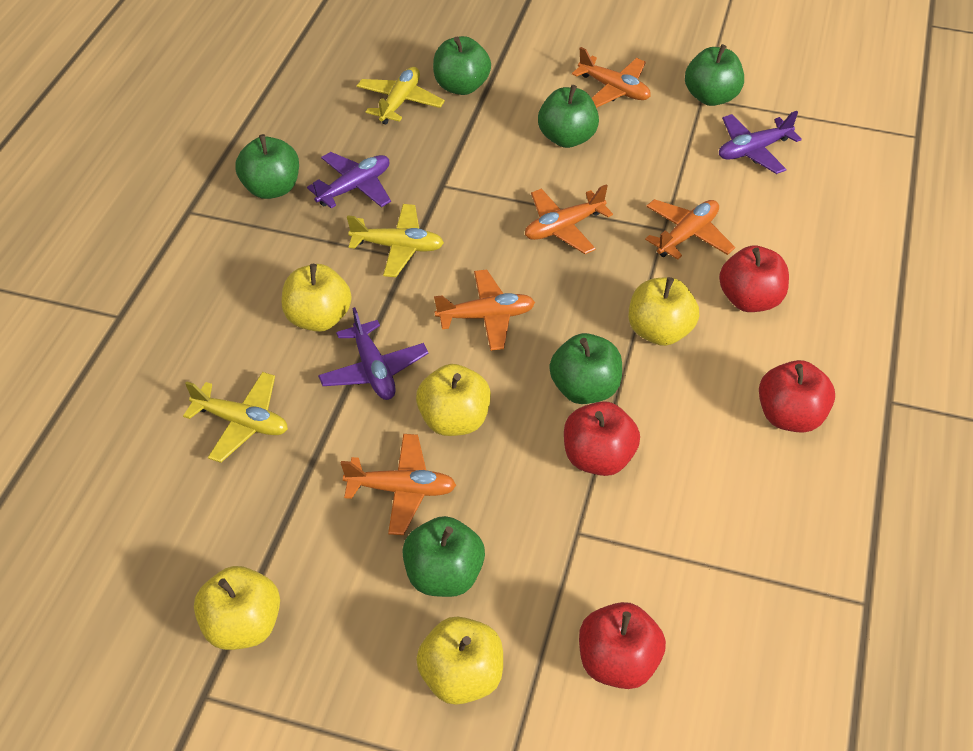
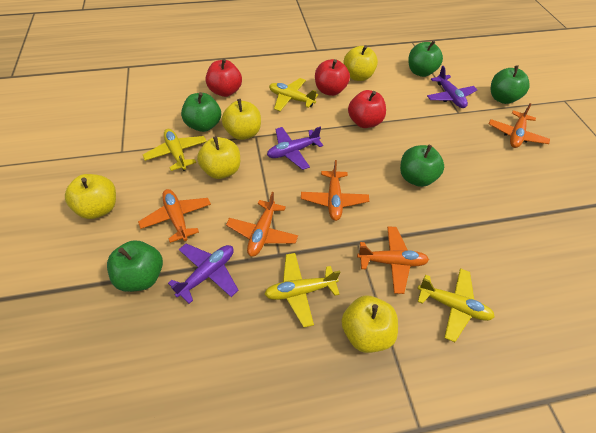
green apple: 6 -> 5
red apple: 4 -> 3
yellow plane: 3 -> 4

